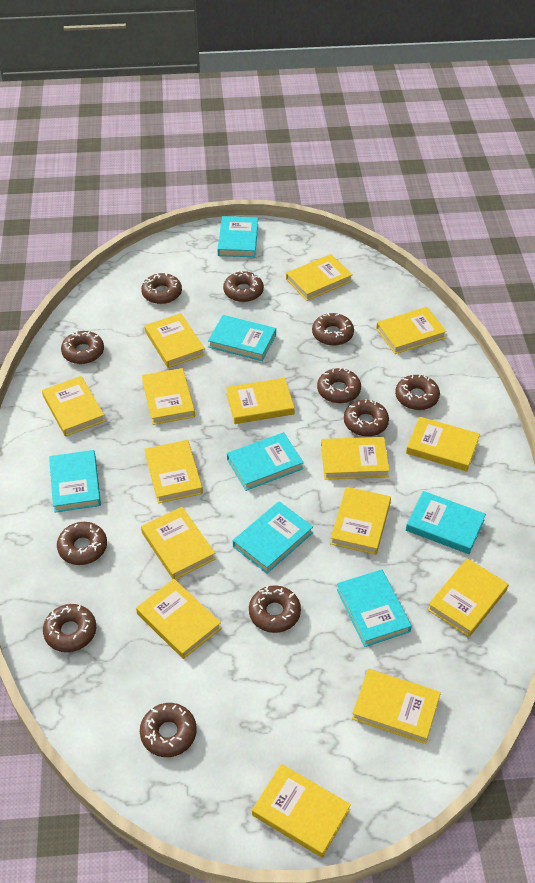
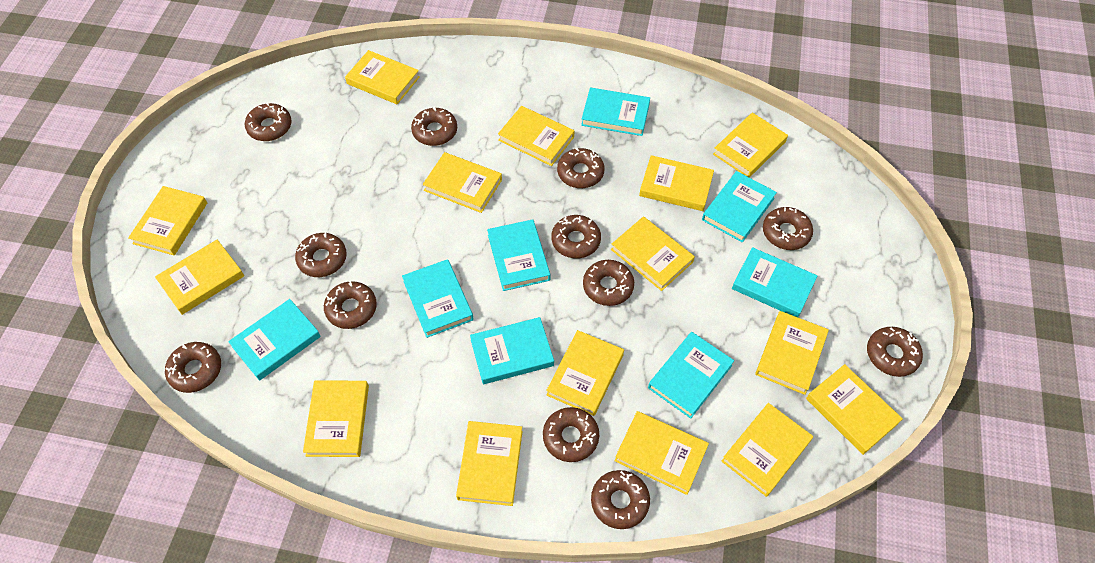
brown donut: 11 -> 12
turquoise book: 7 -> 8

